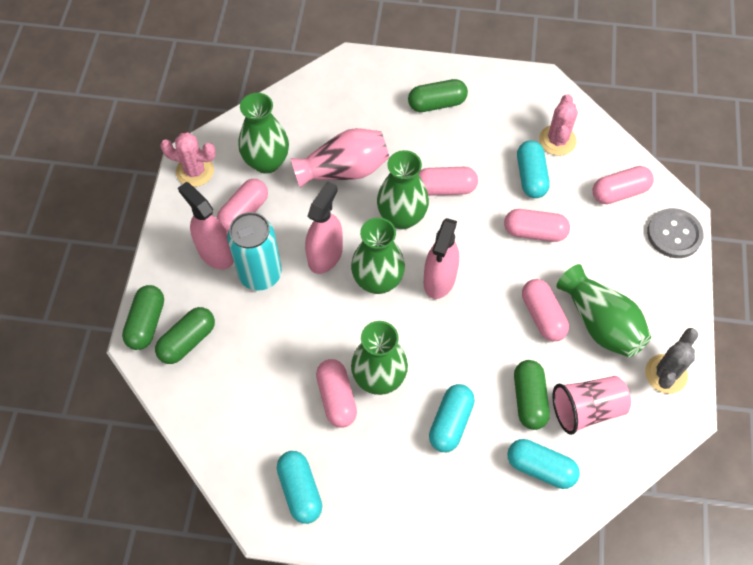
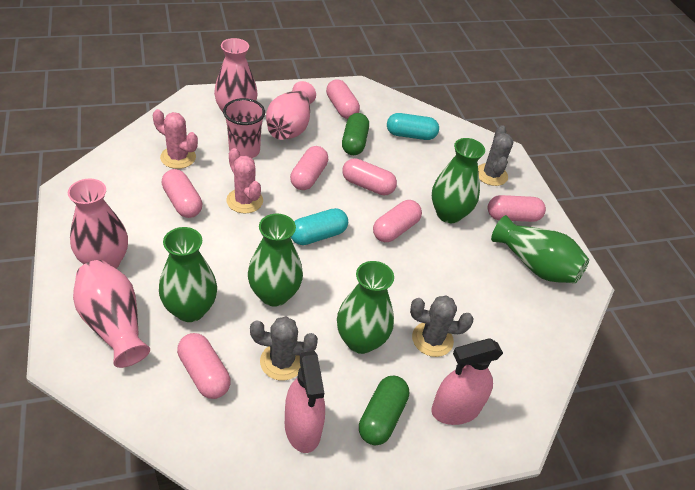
green capsule: 4 -> 2
grey button: 1 -> 0
grey cactus: 1 -> 3
pink capsule: 6 -> 7
pink spray bottle: 3 -> 2
pink vase: 1 -> 4
turquoise can: 1 -> 0
turquoise capsule: 4 -> 2

